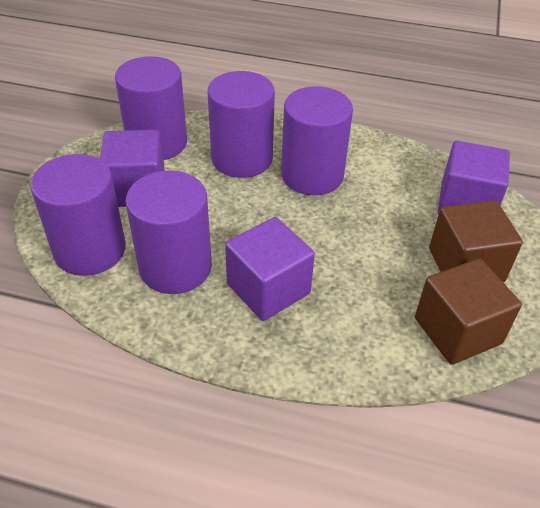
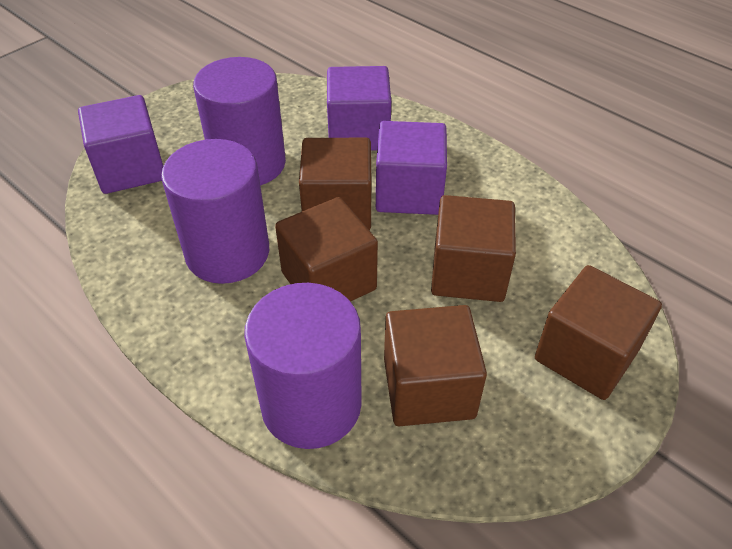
brown cube: 2 -> 5
purple cylinder: 5 -> 3

